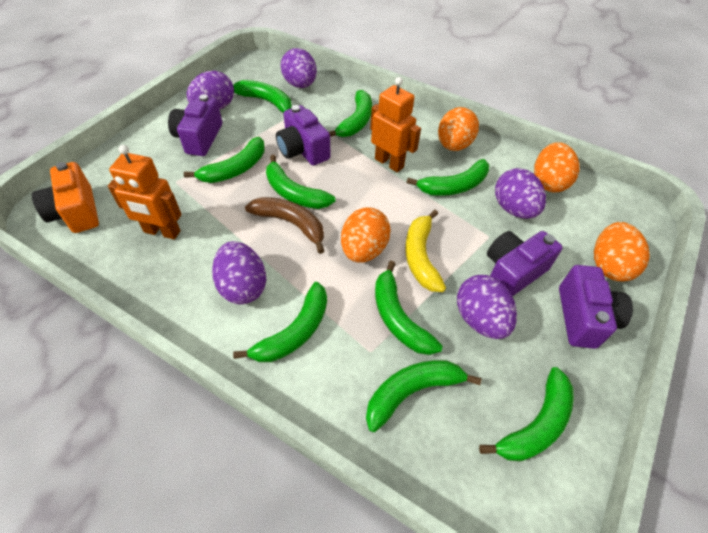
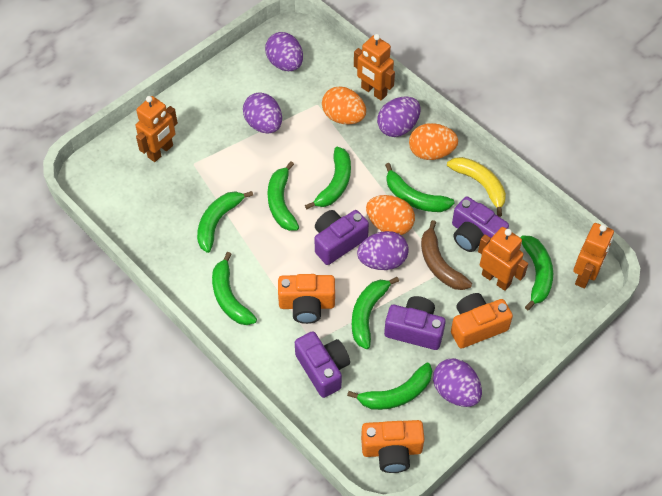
green banana: 9 -> 8
orange camera: 1 -> 3
orange egg: 4 -> 3
orange robot: 2 -> 4

